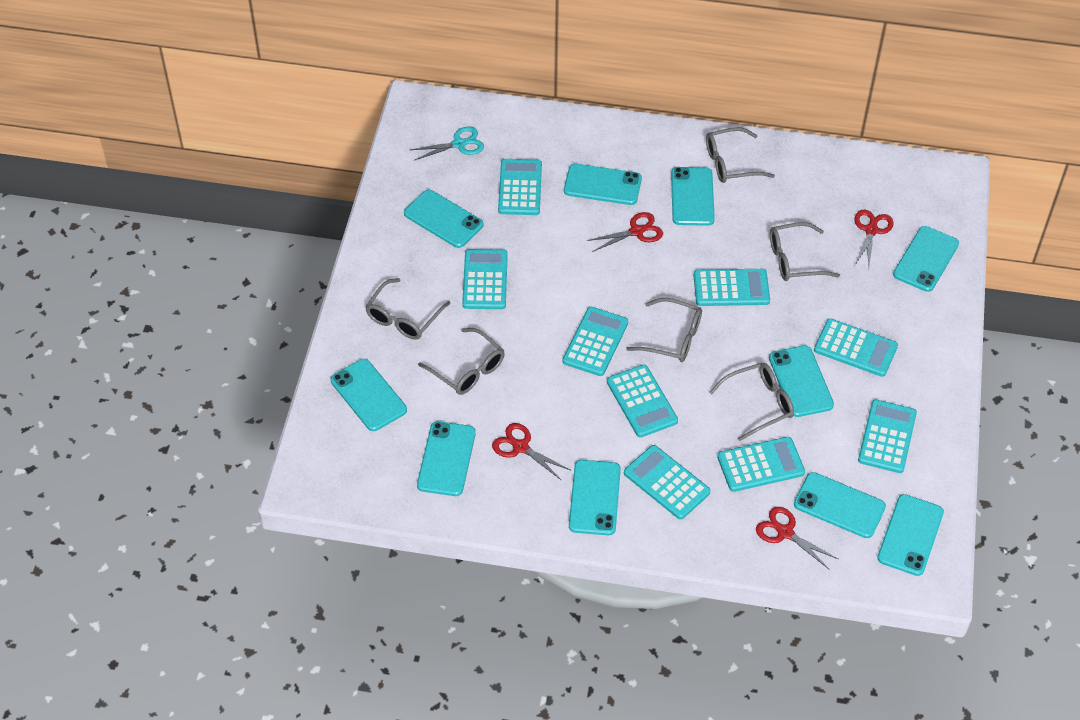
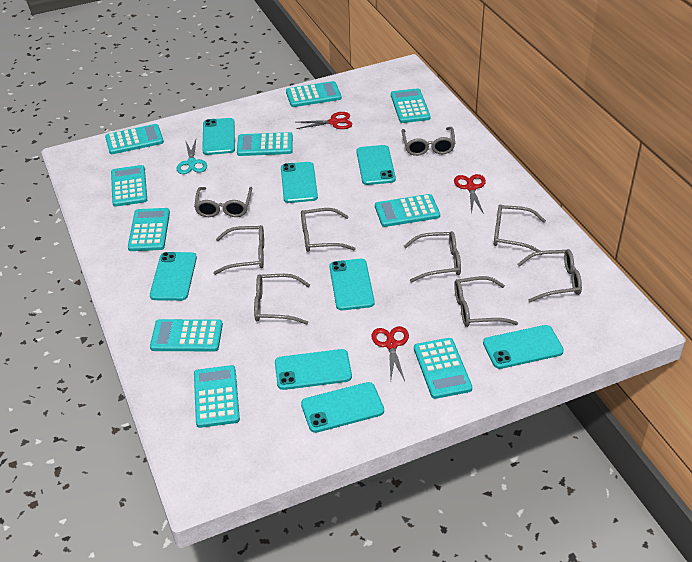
grey glasses: 6 -> 9
red scissors: 4 -> 3
turquoise calculator: 9 -> 10
turquoise phone: 10 -> 8

